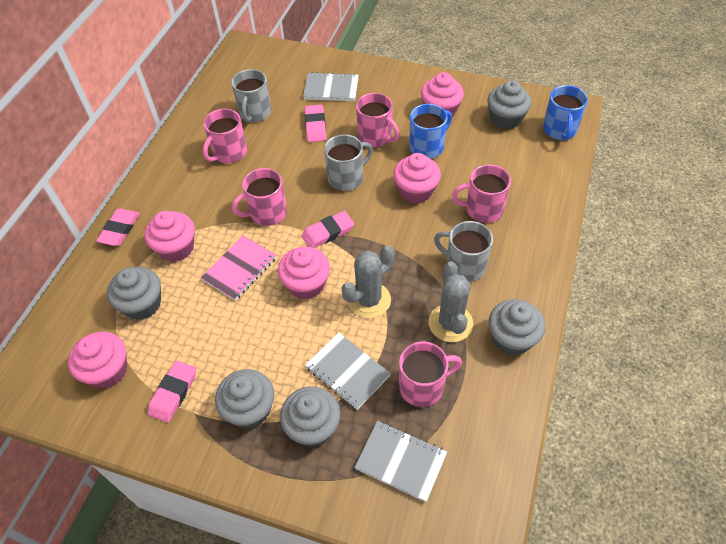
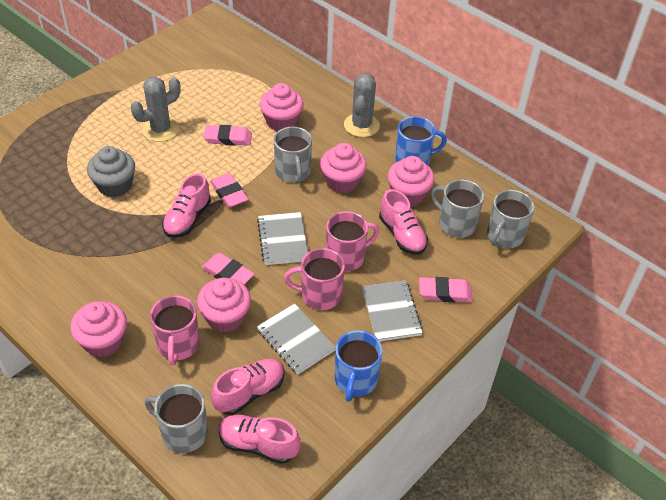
grey cupcake: 5 -> 1
grey mug: 3 -> 4
pink mug: 5 -> 3
pink notebook: 1 -> 0
pink shoe: 0 -> 4

